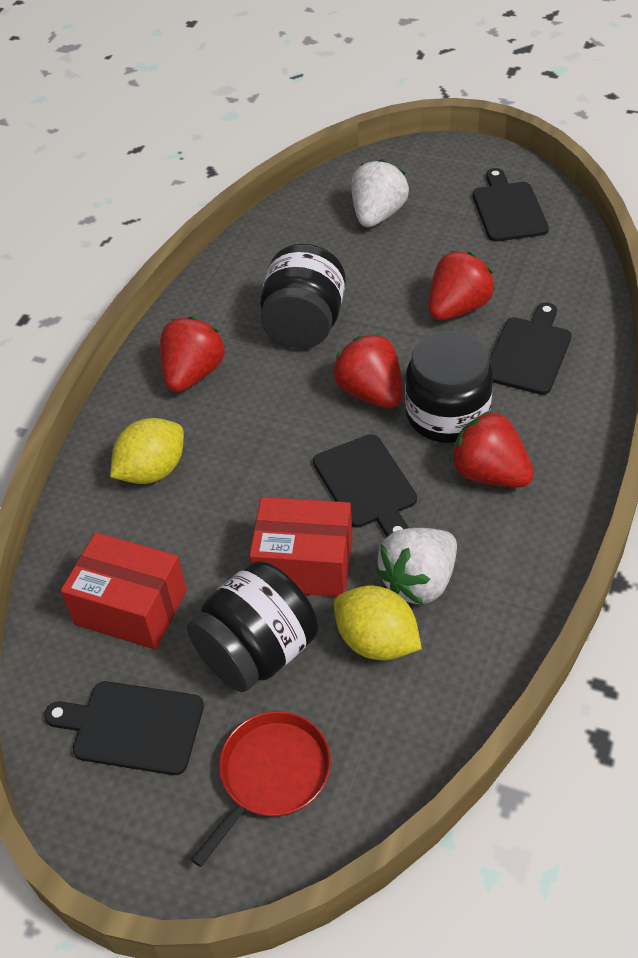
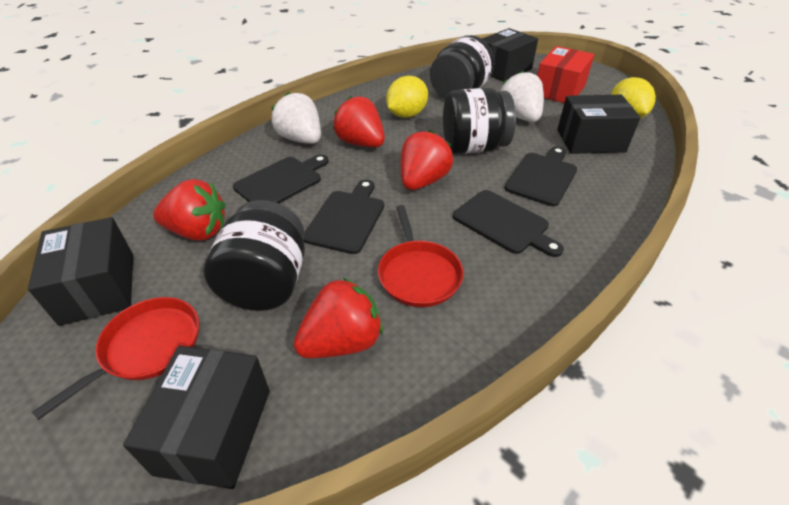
black box: 0 -> 4
red box: 2 -> 1
red pan: 1 -> 2

